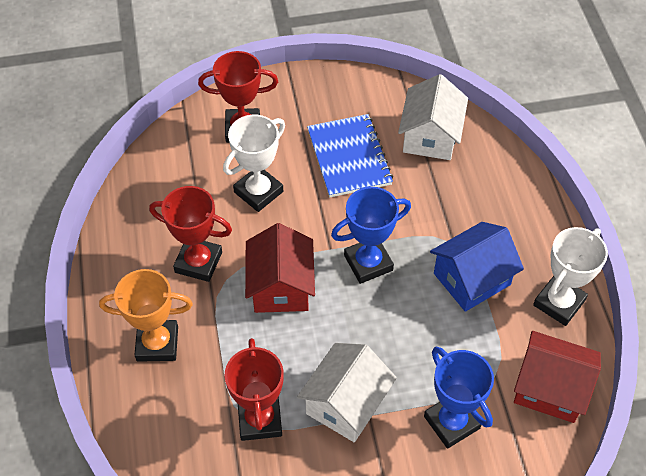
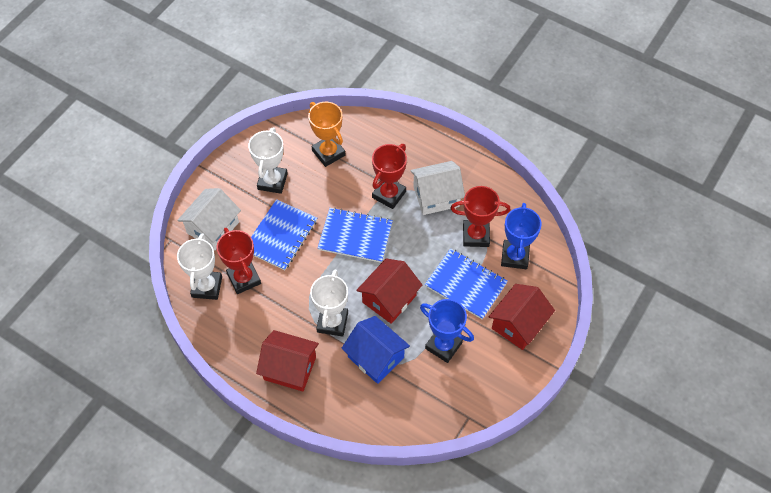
blue notebook: 1 -> 3
red house: 2 -> 3
white trophy: 2 -> 3

